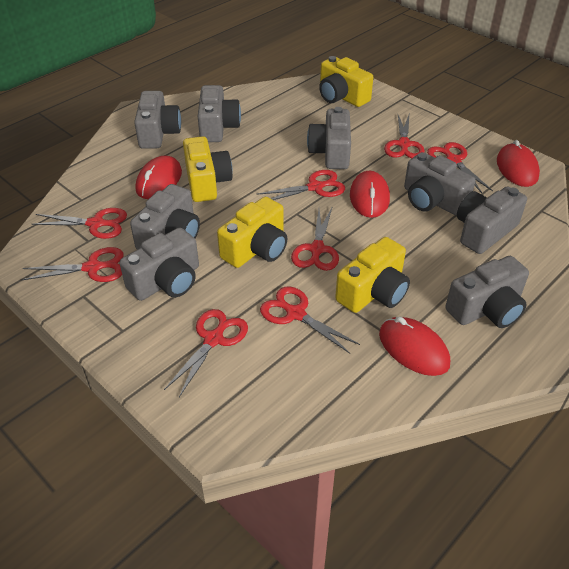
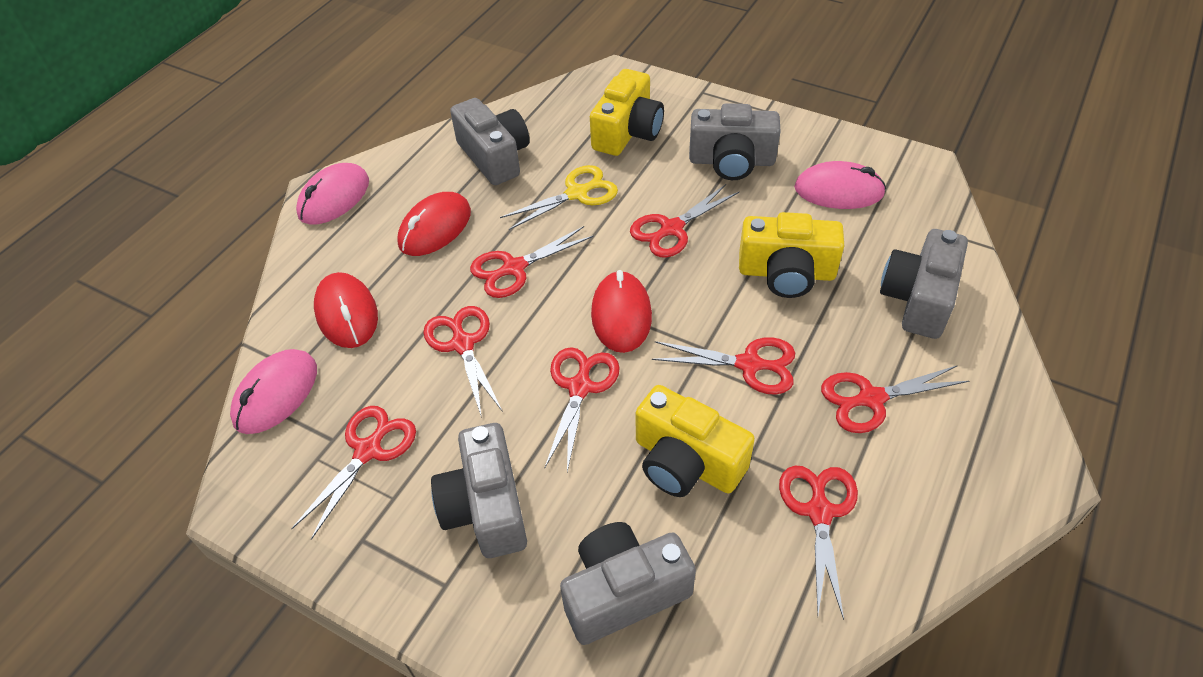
grey camera: 8 -> 5
pink mouse: 0 -> 3
red mouse: 4 -> 3
yellow camera: 4 -> 3
yellow scissors: 0 -> 1

